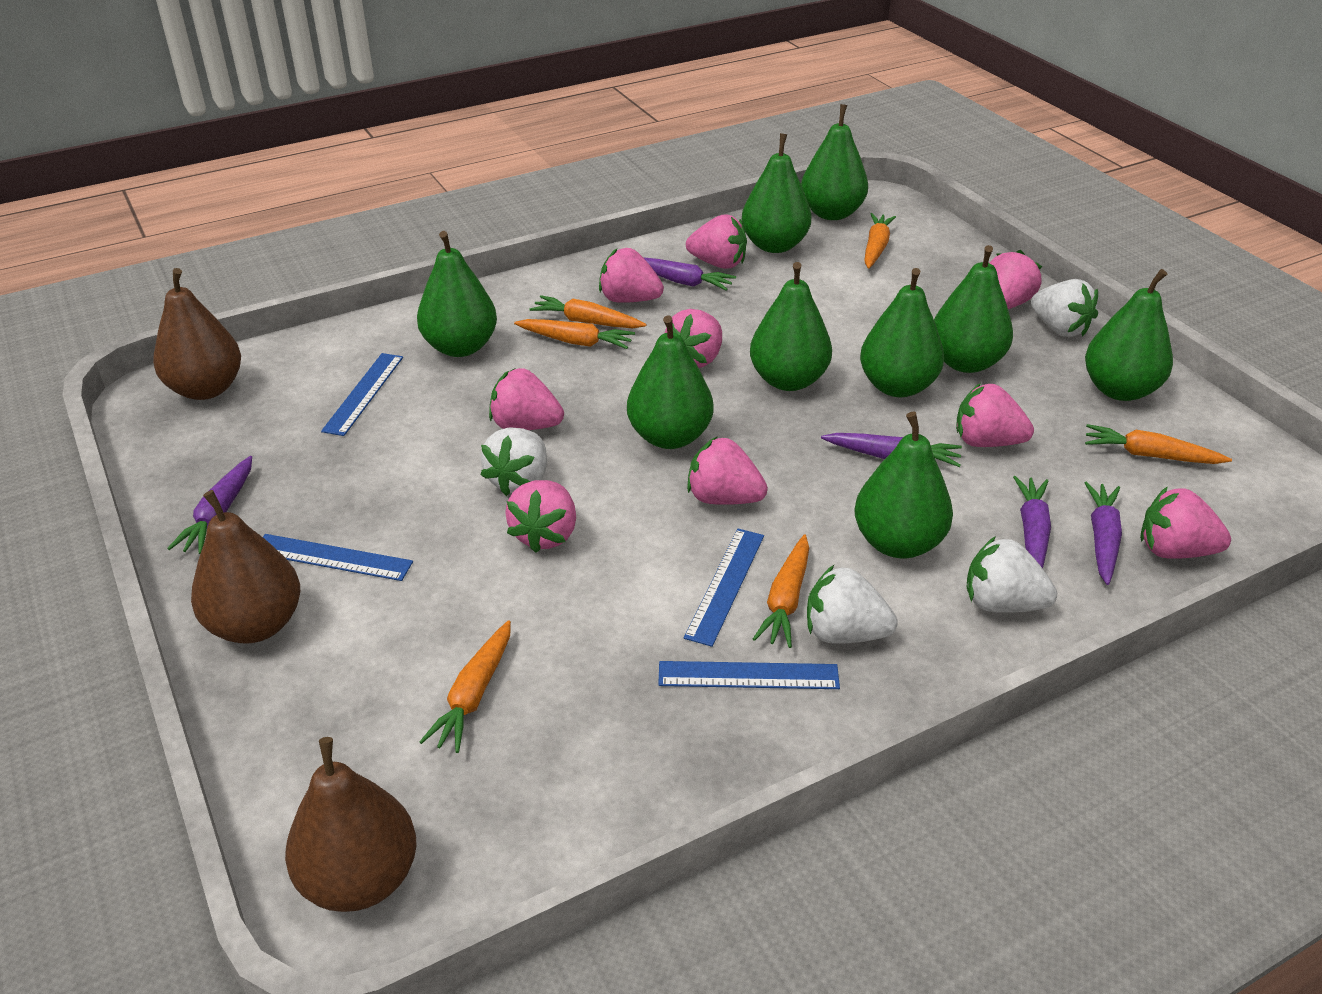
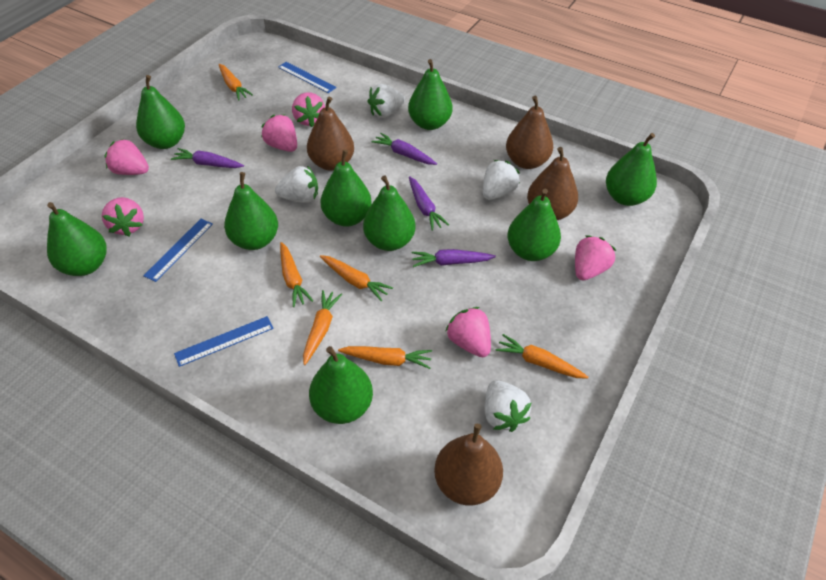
blue ruler: 4 -> 3
brown pear: 3 -> 4
pink strawberry: 9 -> 6
purple carrot: 5 -> 4

